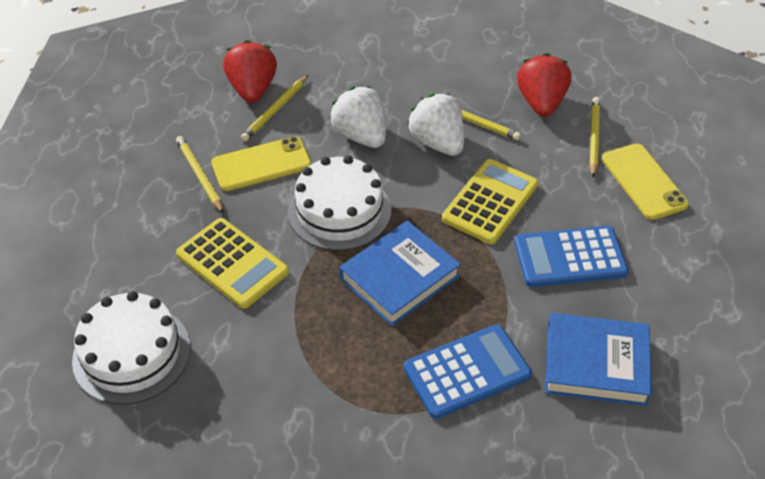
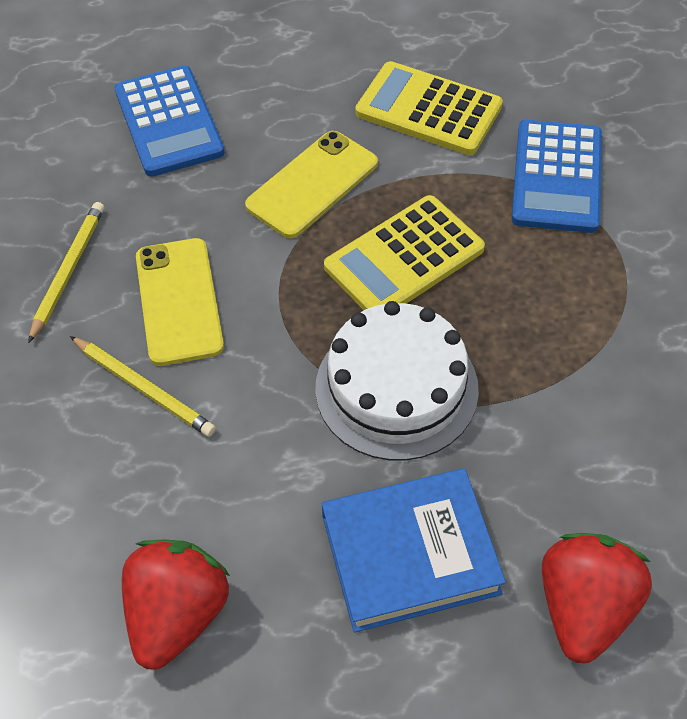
blue book: 2 -> 1
white cake: 2 -> 1
white strawberry: 2 -> 0
yellow pencil: 4 -> 2

